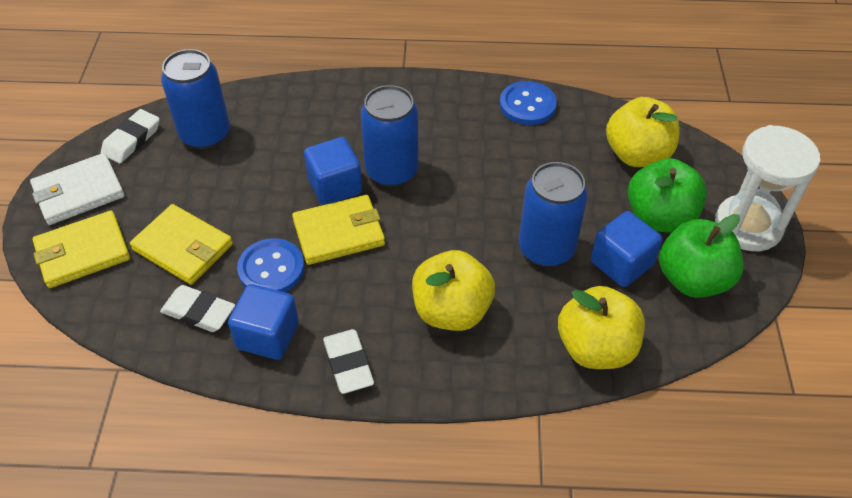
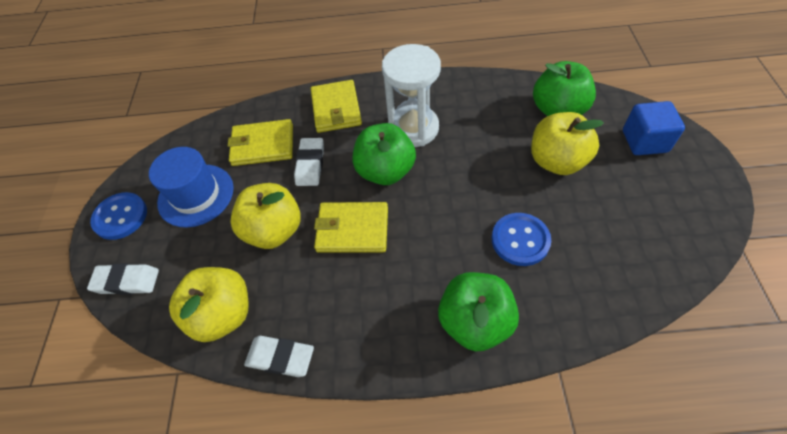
blue can: 3 -> 0
blue cube: 3 -> 1
blue hat: 0 -> 1
green apple: 2 -> 3
white wallet: 1 -> 0

